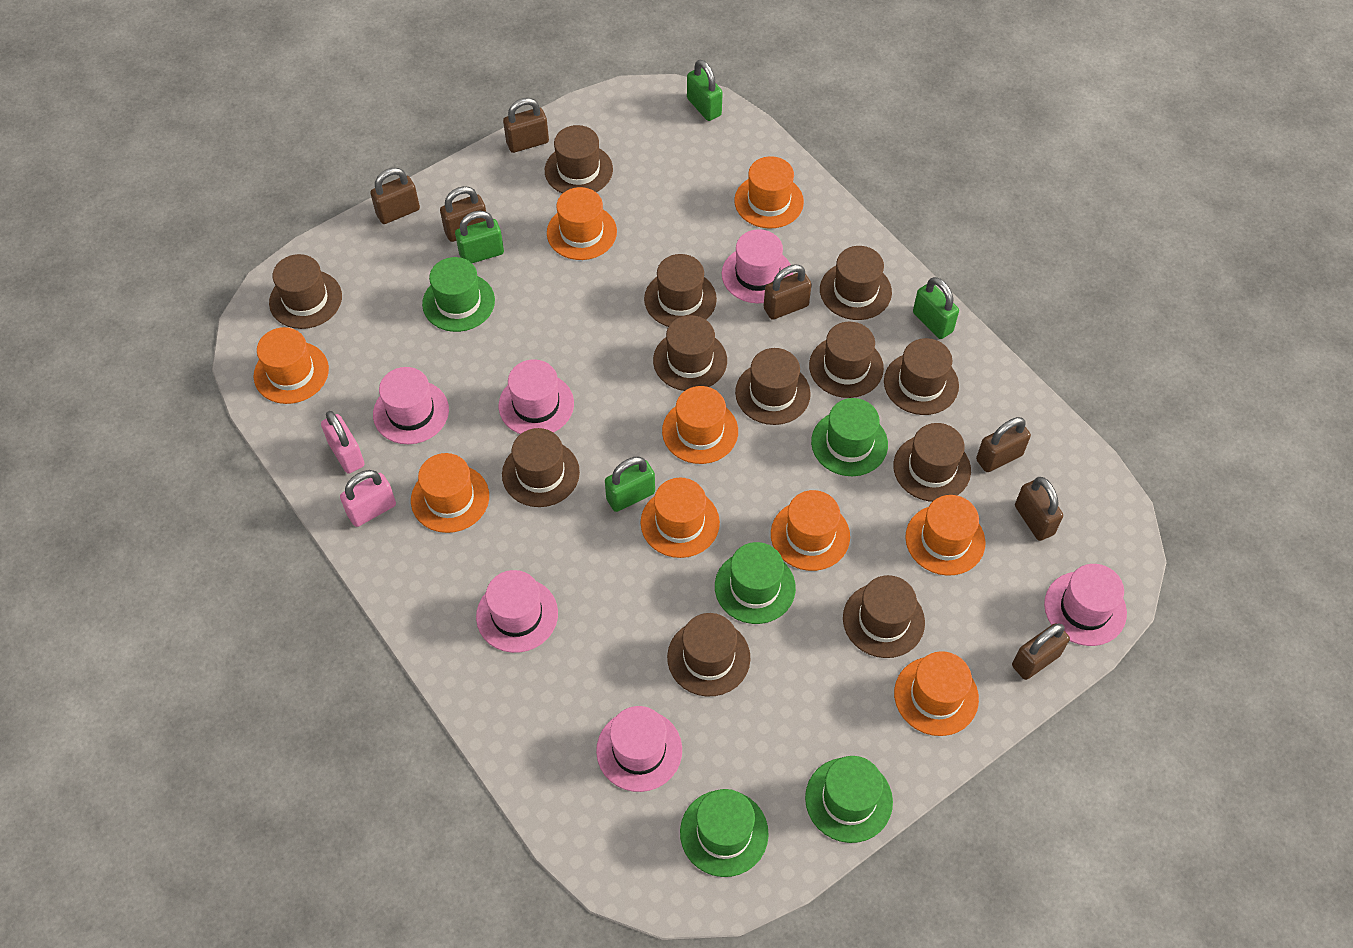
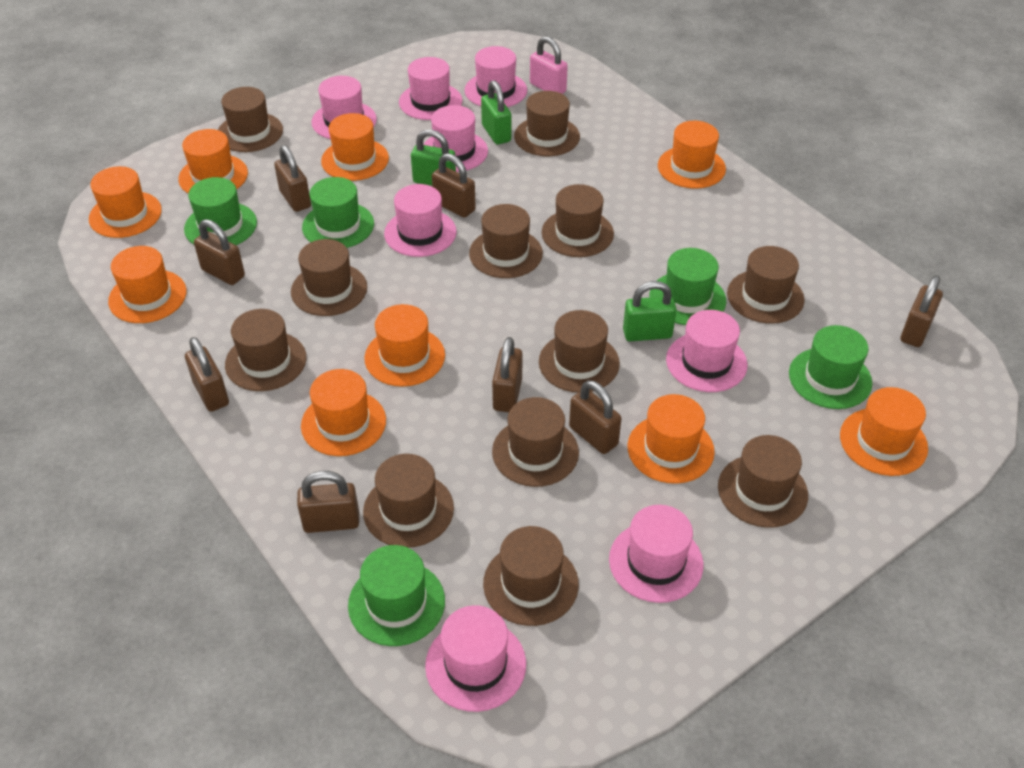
brown padlock: 7 -> 8
green padlock: 4 -> 3
pink hat: 6 -> 8
pink padlock: 2 -> 1

